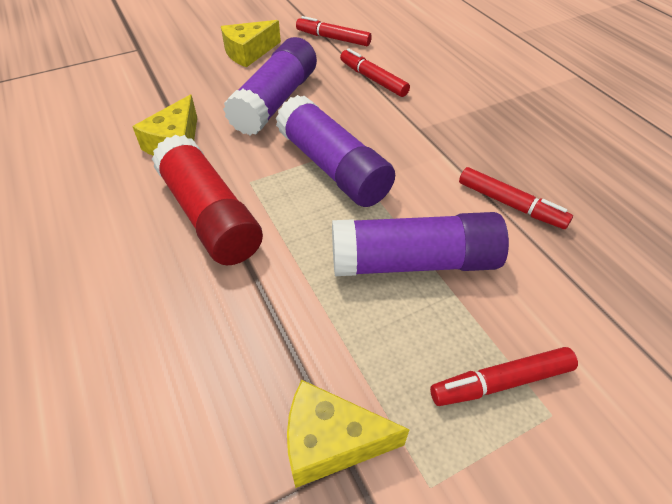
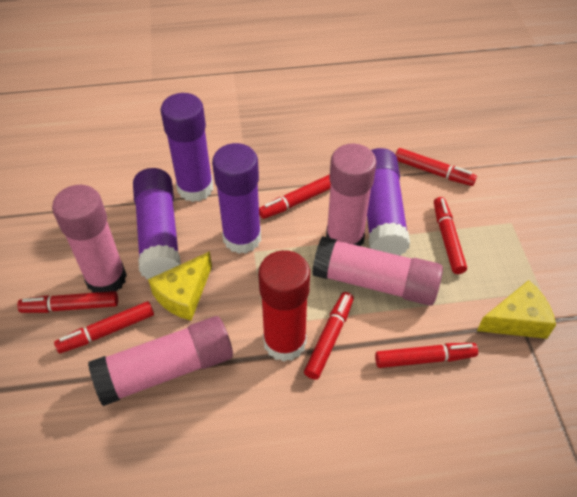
pink glue stick: 0 -> 4
purple glue stick: 3 -> 4
red marker: 4 -> 7
yellow cheese: 3 -> 2

